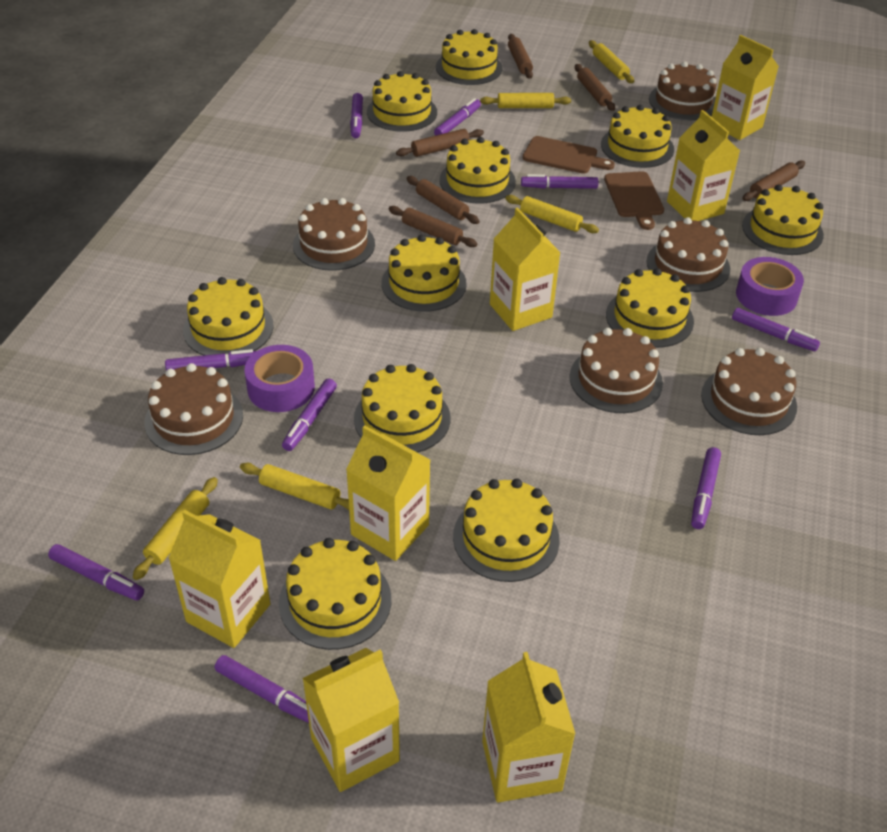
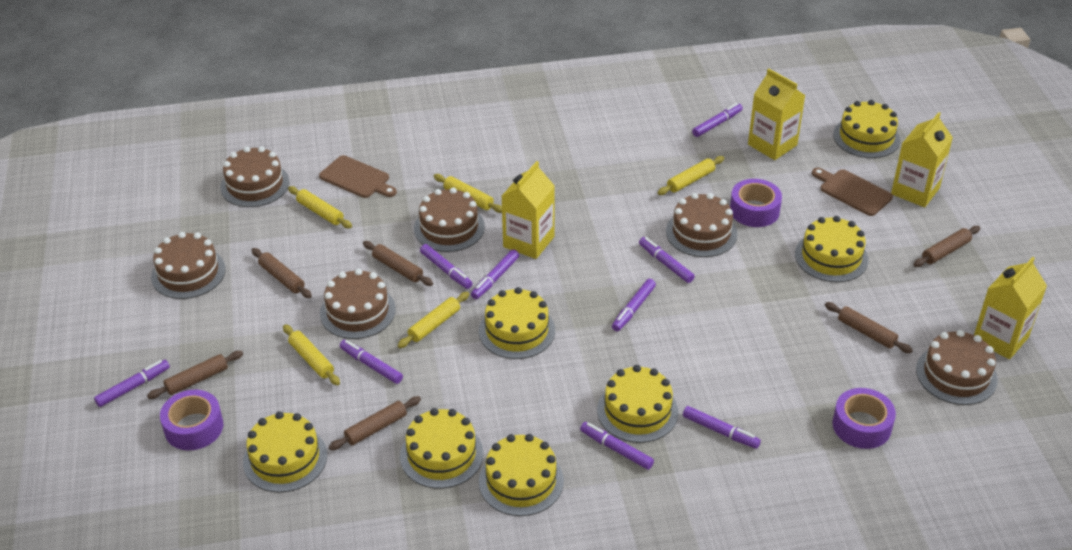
purple tape: 2 -> 3
yellow cake: 11 -> 7
yellow carton: 7 -> 4

